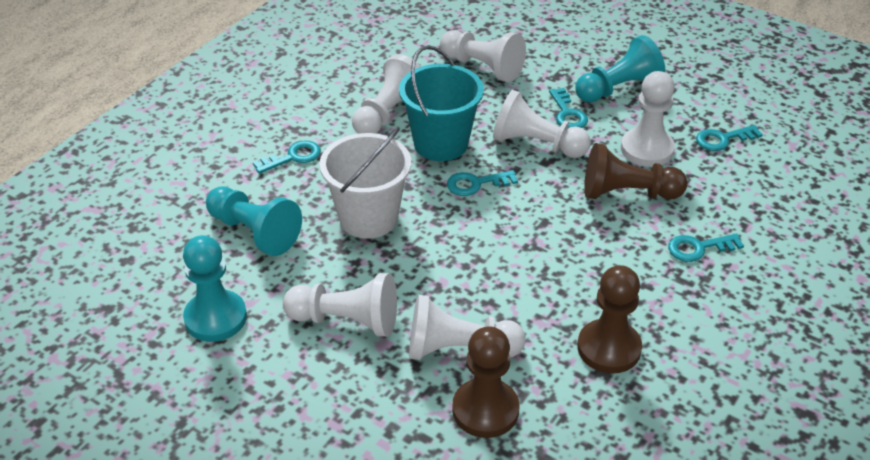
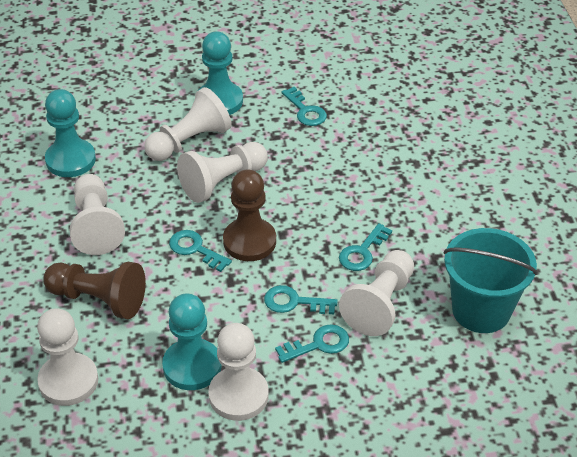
brown pawn: 3 -> 2
white bucket: 1 -> 0

